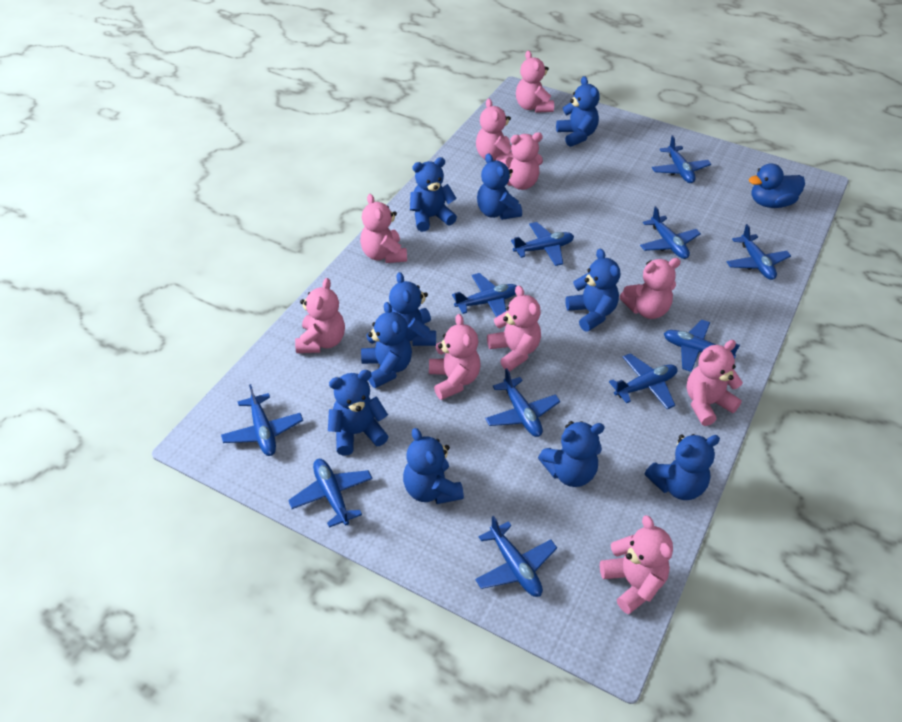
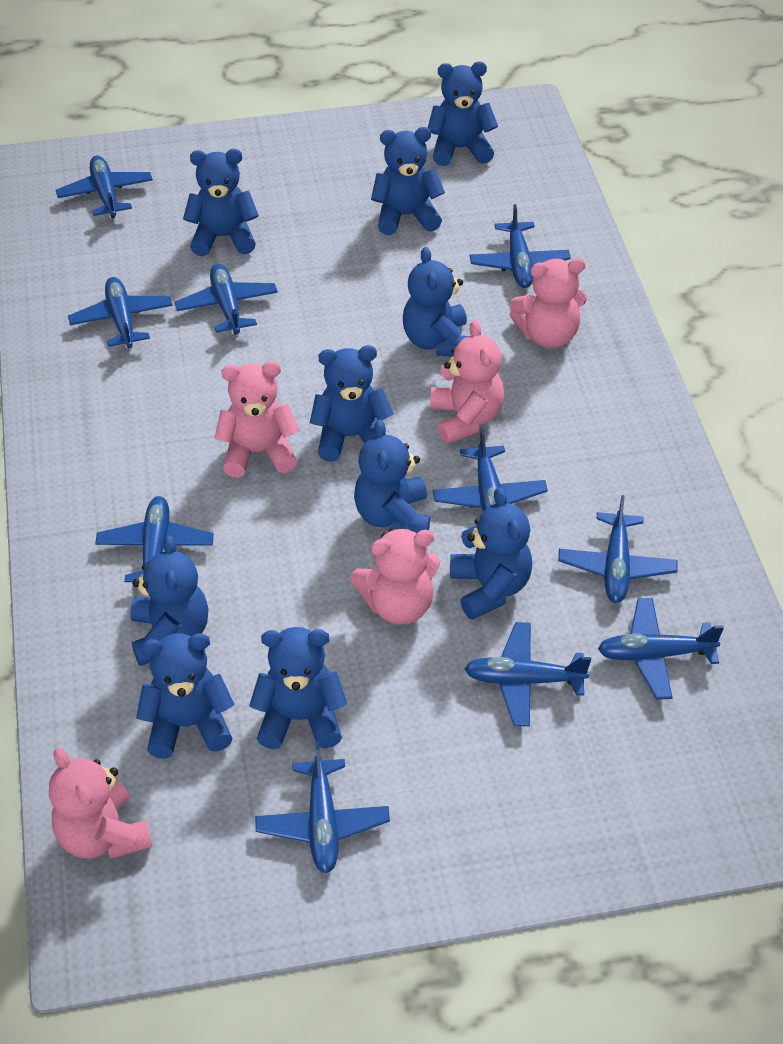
blue duck: 1 -> 0
blue plane: 11 -> 10
pink teddy bear: 10 -> 5

